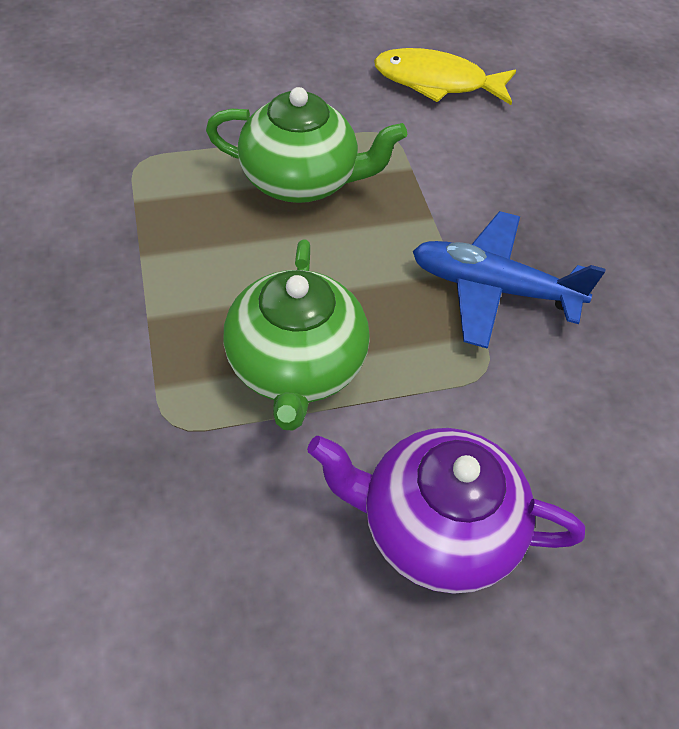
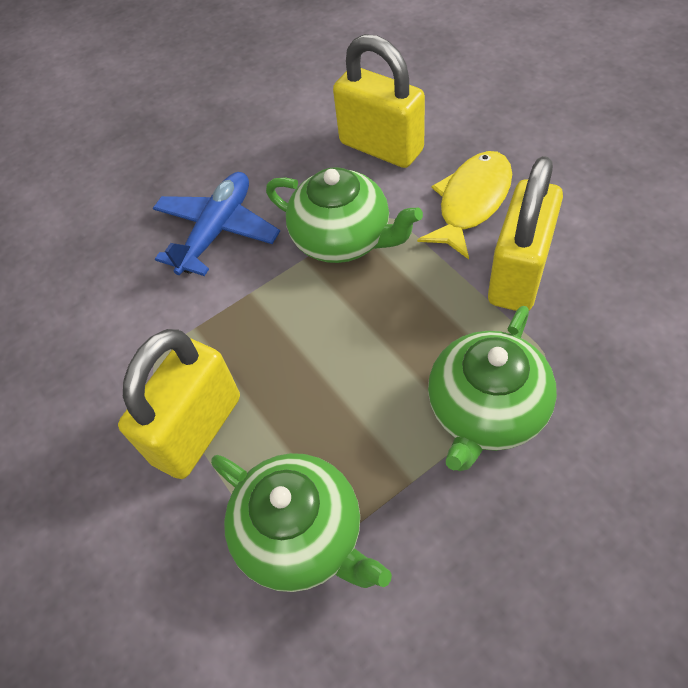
green teapot: 2 -> 3
purple teapot: 1 -> 0
yellow padlock: 0 -> 3

